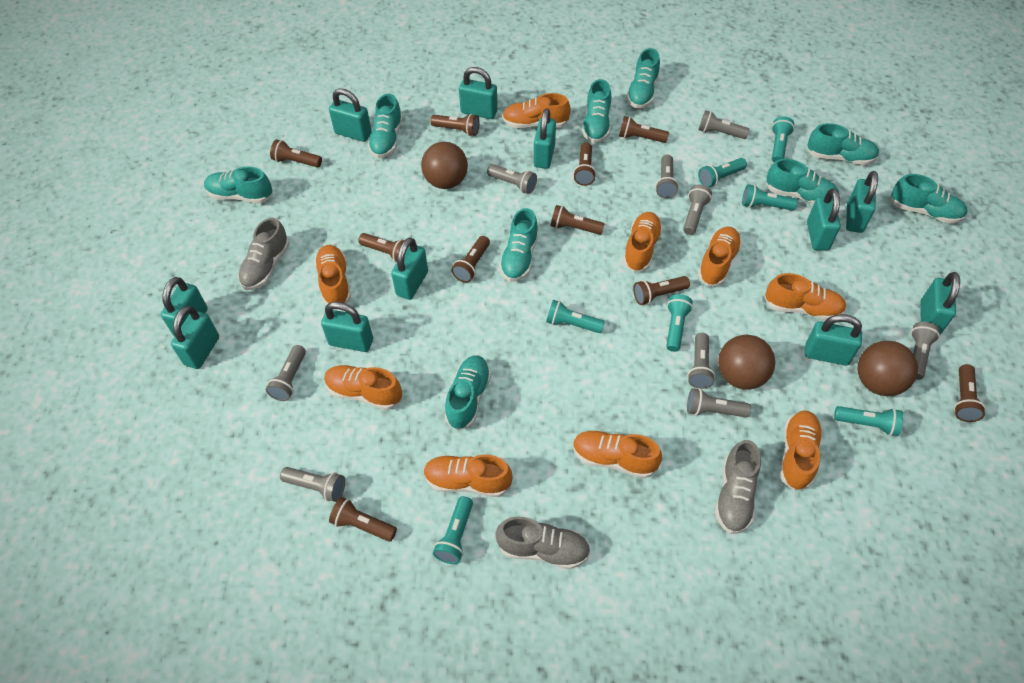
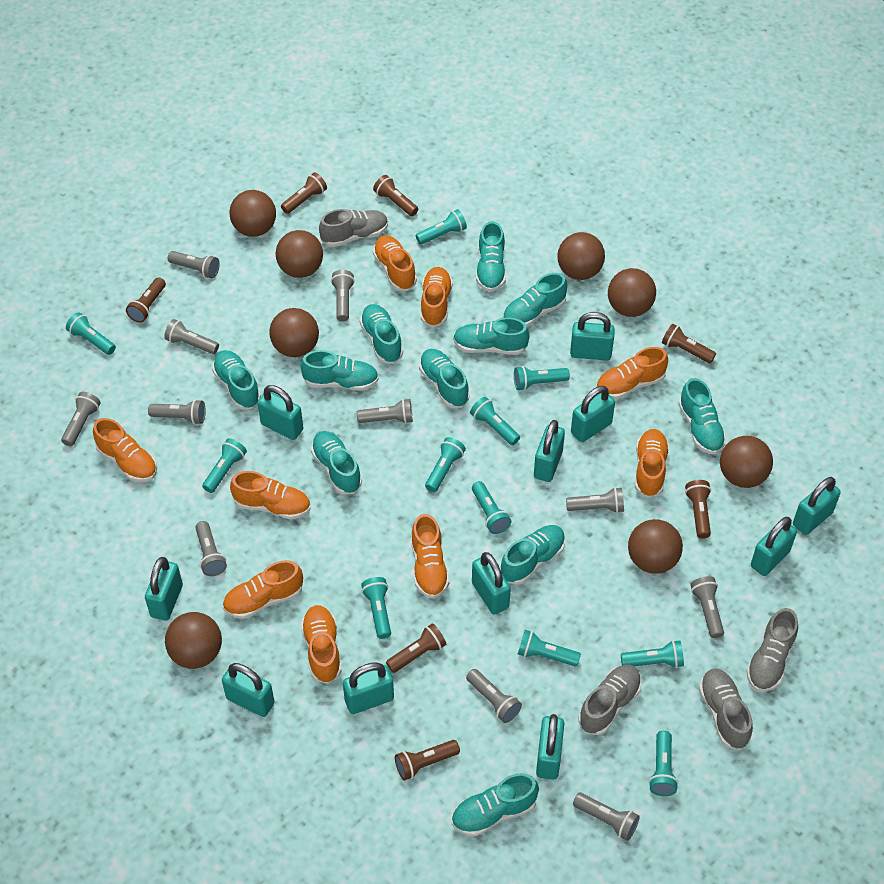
brown ball: 3 -> 8
brown flashlight: 10 -> 7
grey flashlight: 9 -> 11
grey shoe: 3 -> 4
turquoise flashlight: 7 -> 11
turquoise shoe: 9 -> 11

